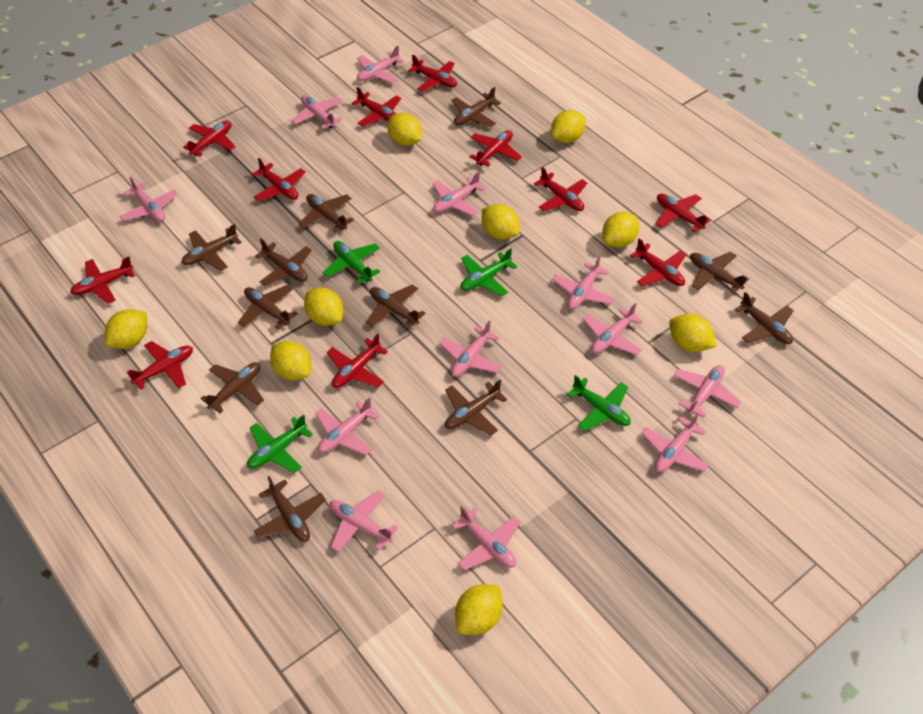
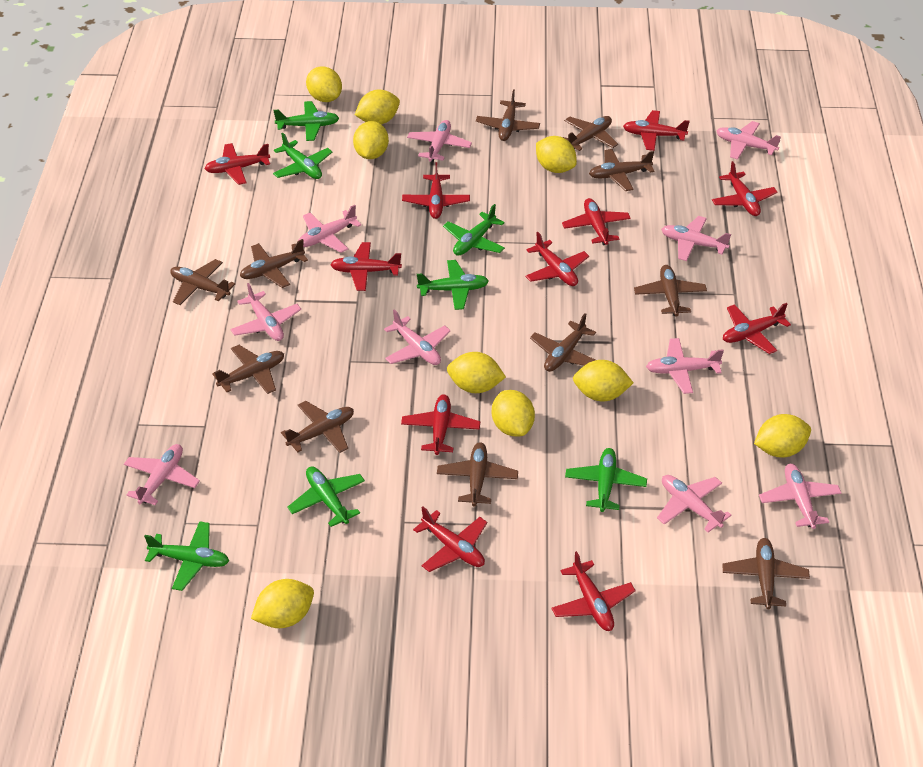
green plane: 4 -> 7
pink plane: 12 -> 10

